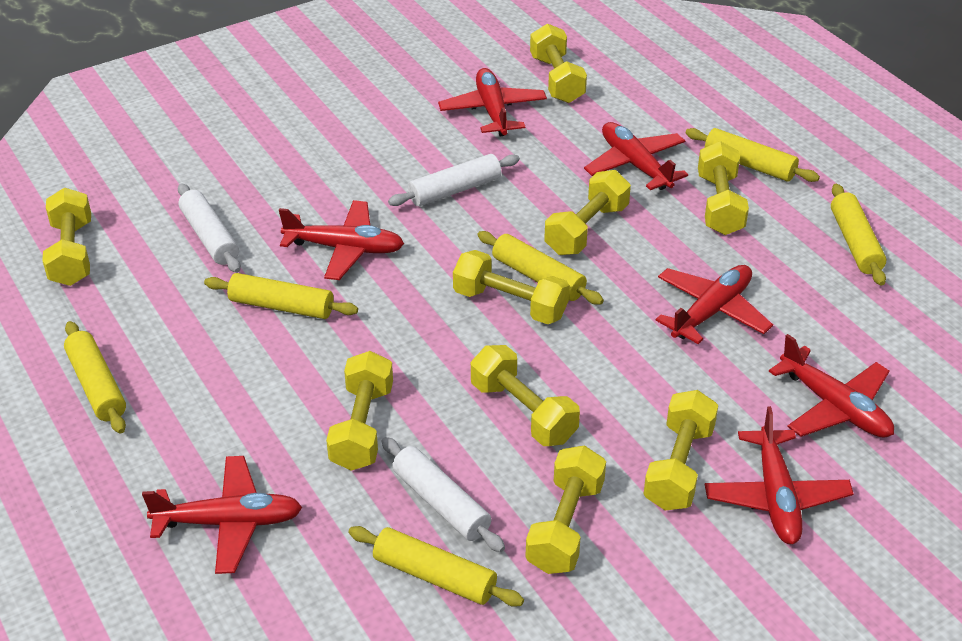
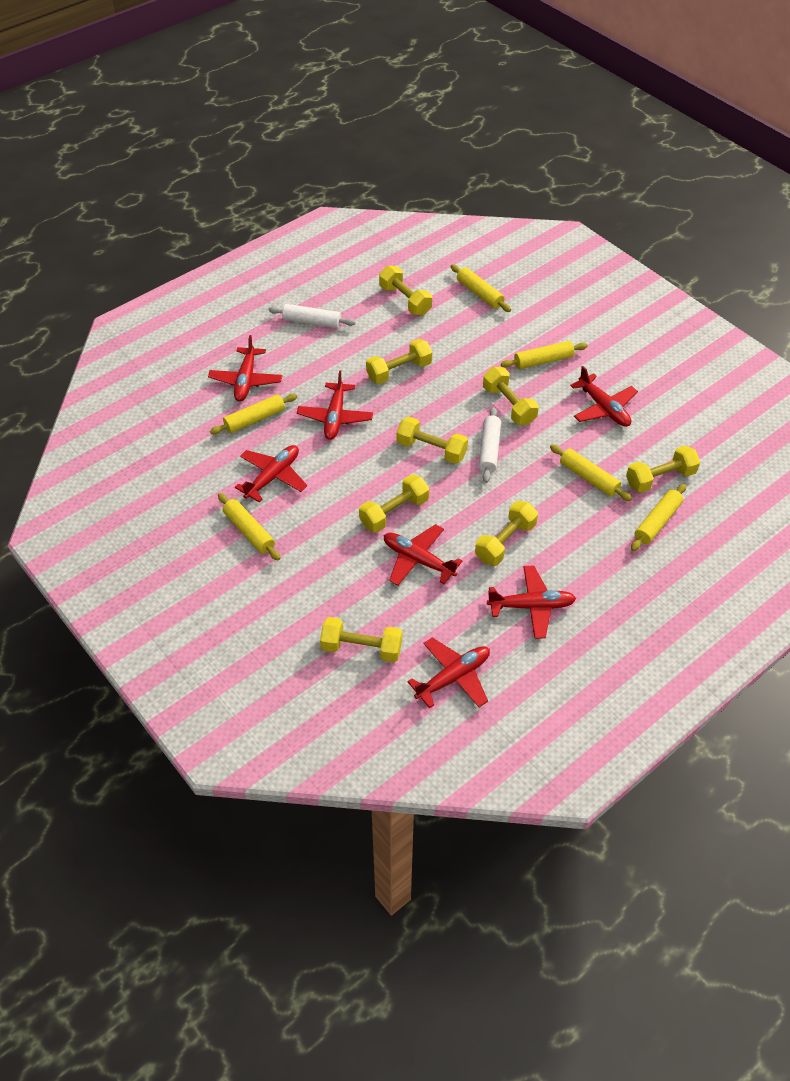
white rolling pin: 3 -> 2
yellow dumbbell: 9 -> 8

